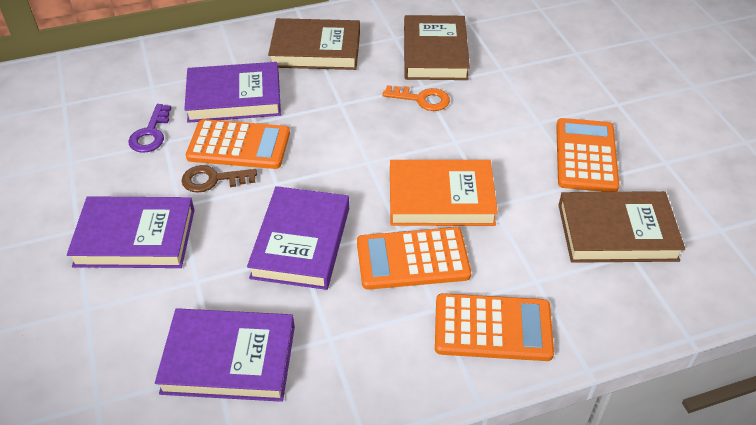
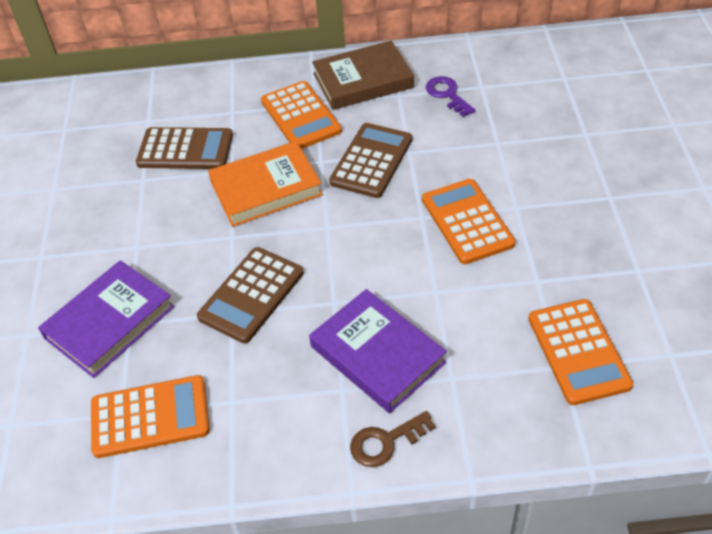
brown book: 3 -> 1
brown calculator: 0 -> 3
orange key: 1 -> 0
purple book: 4 -> 2

